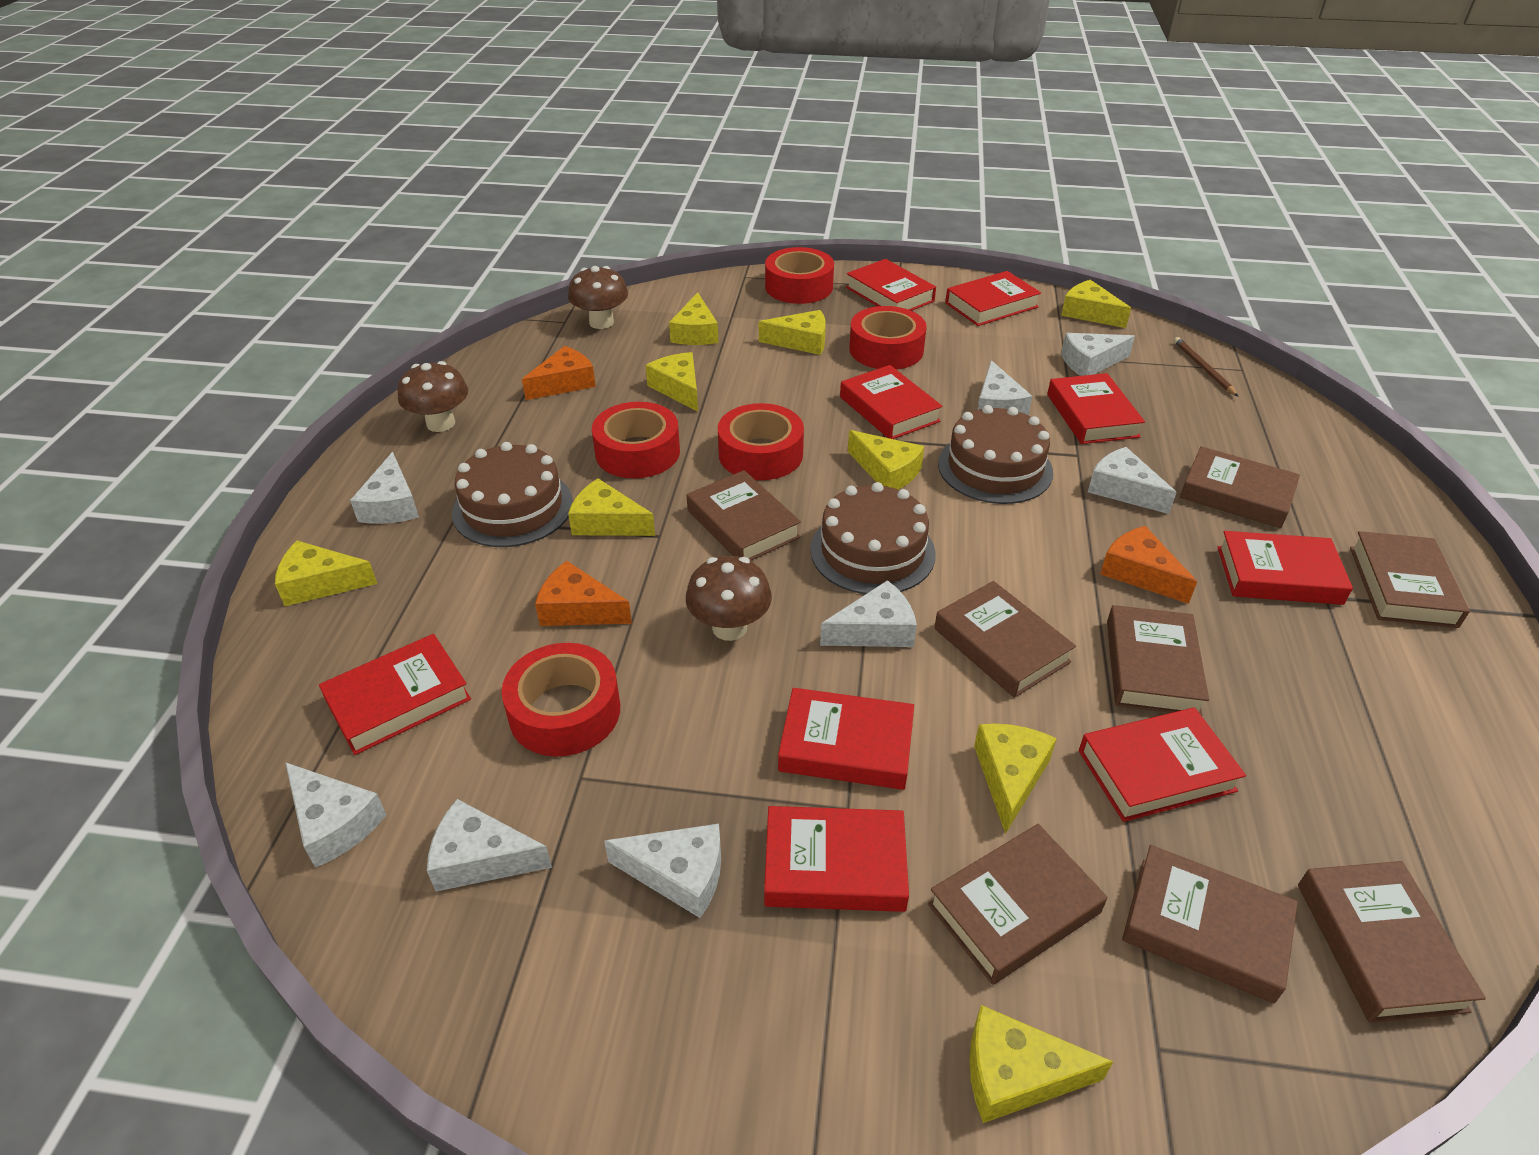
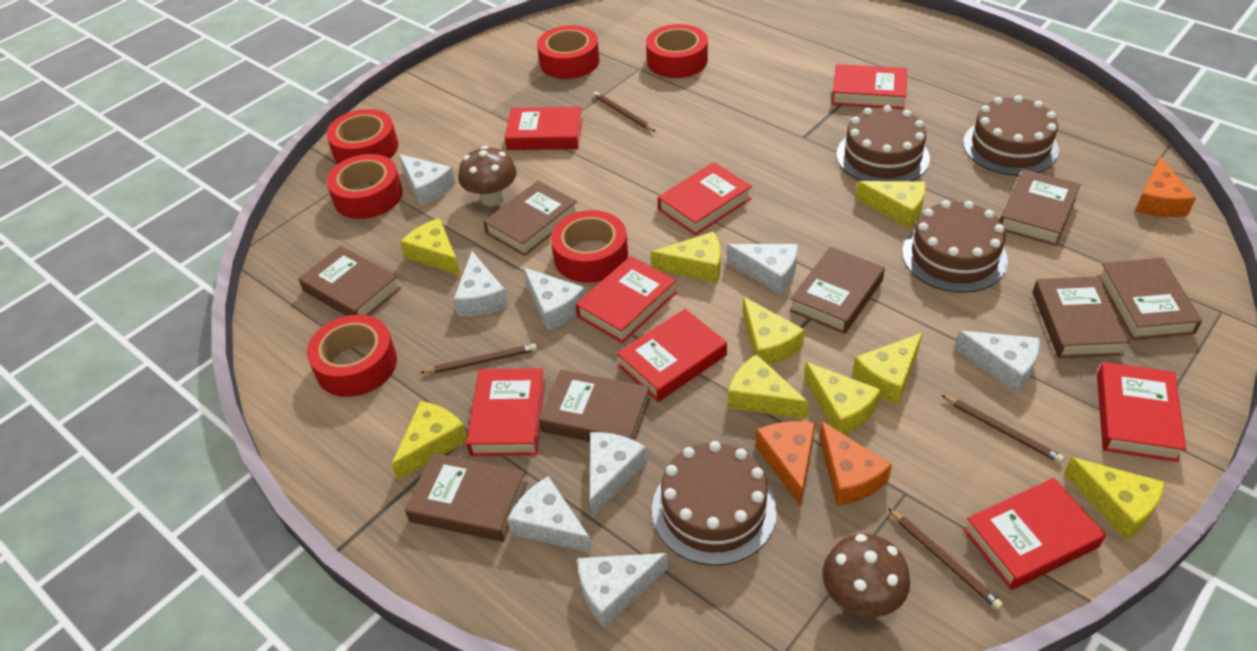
brown cake: 3 -> 4
brown mushroom: 3 -> 2
brown pencil: 1 -> 4
red book: 9 -> 8
red tape: 5 -> 6

